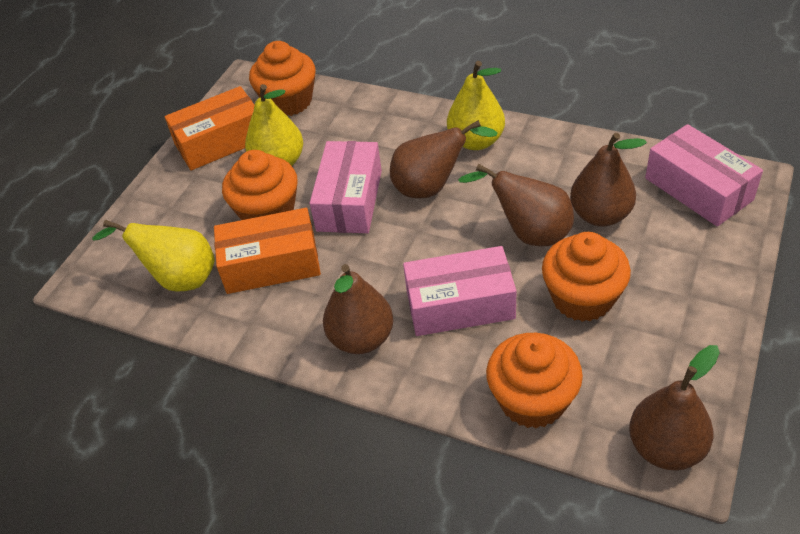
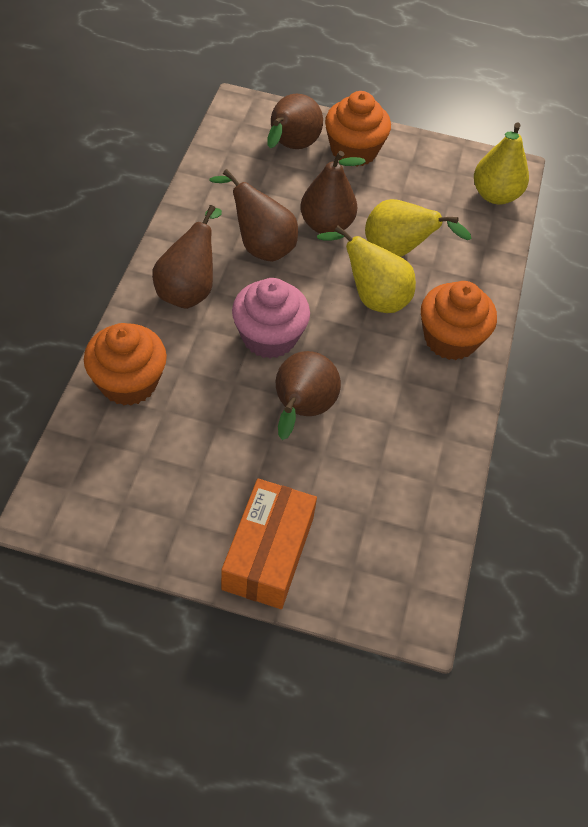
orange box: 2 -> 1
orange cupcake: 4 -> 3
pink box: 3 -> 0
pink cupcake: 0 -> 1

